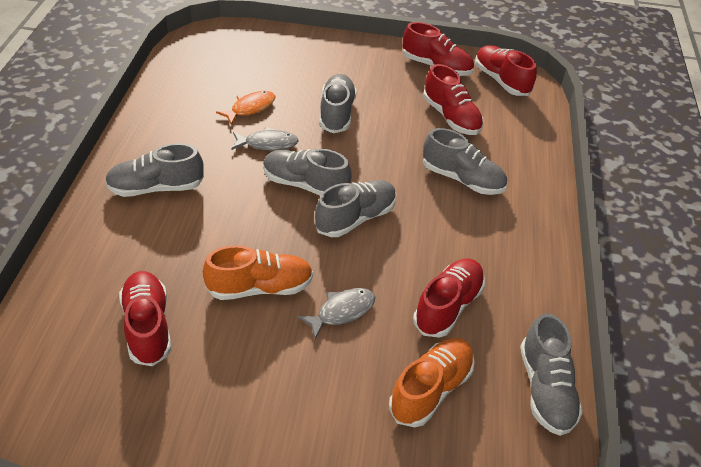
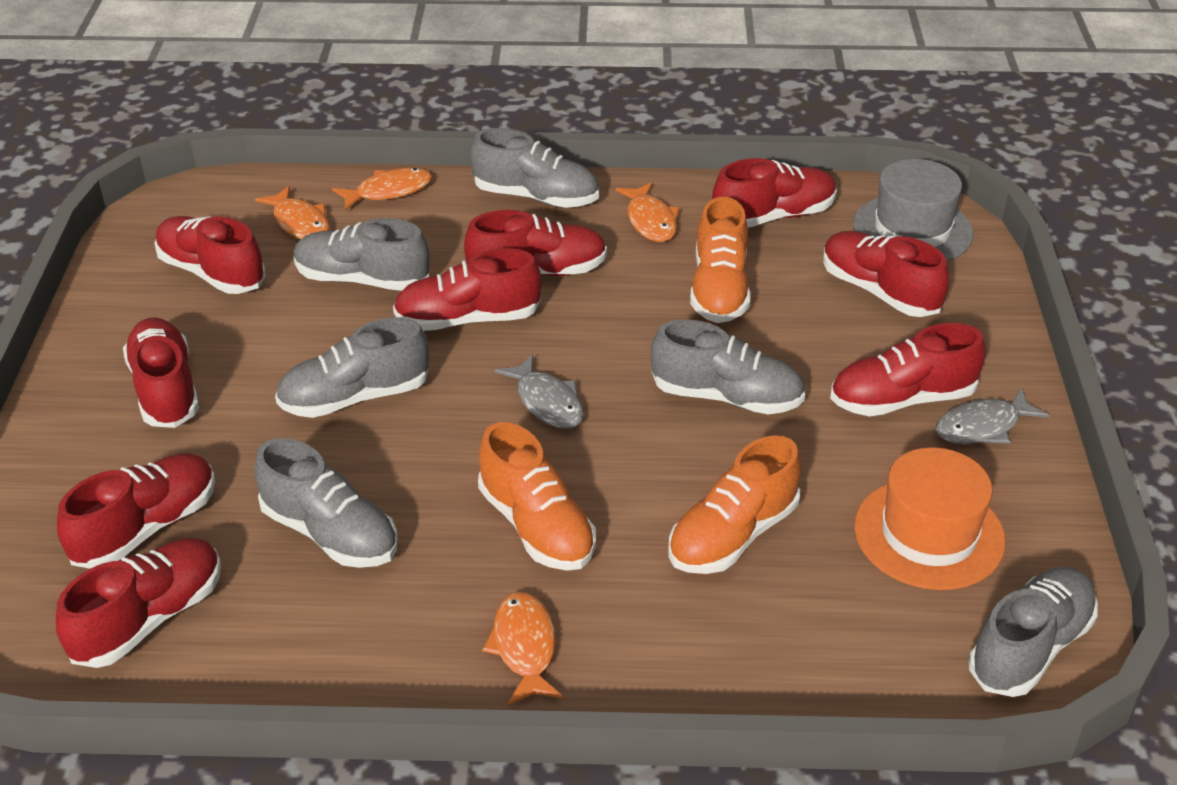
grey hat: 0 -> 1
orange fish: 1 -> 4
orange hat: 0 -> 1
orange shoe: 2 -> 3
red shoe: 5 -> 9

